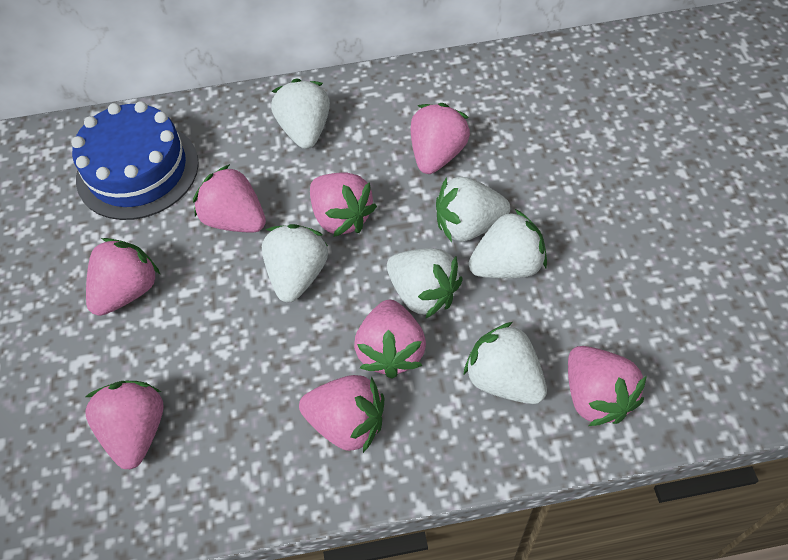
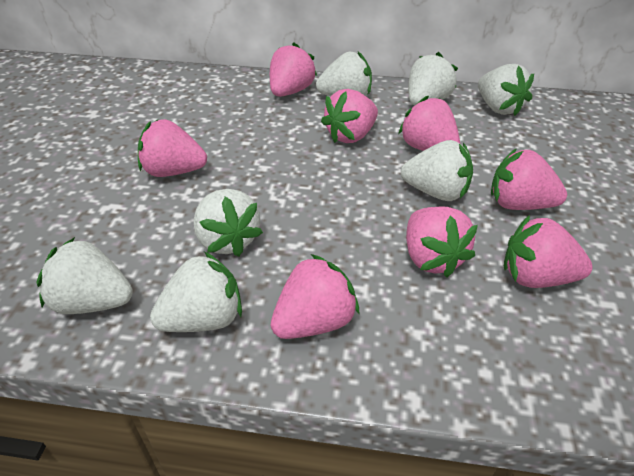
blue cake: 1 -> 0
white strawberry: 6 -> 7

